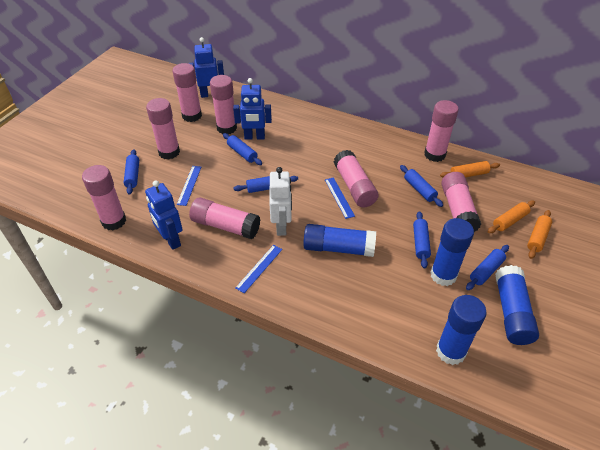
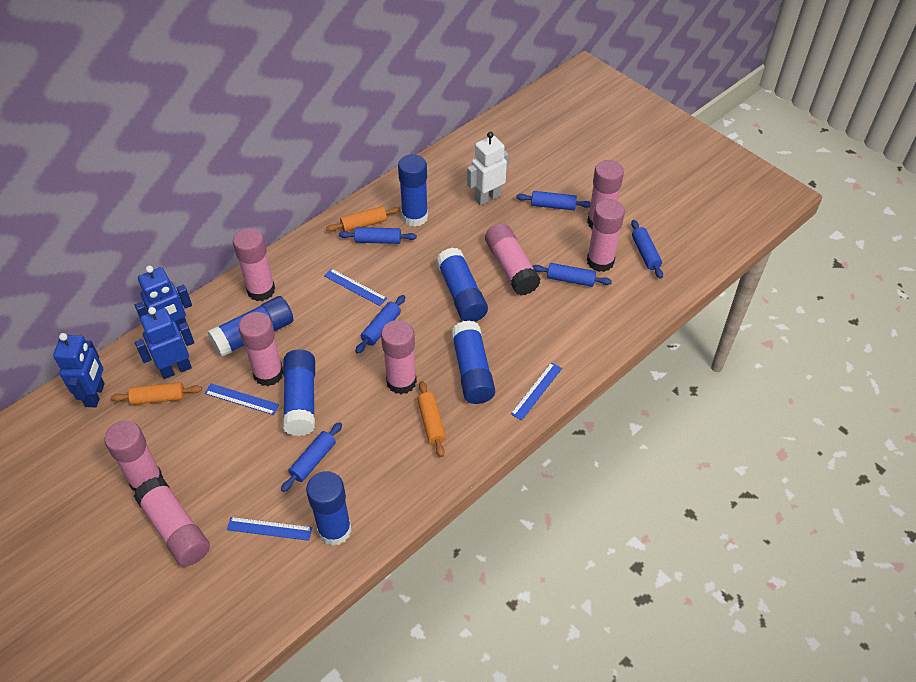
blue glue stick: 4 -> 6
blue ruler: 3 -> 4

